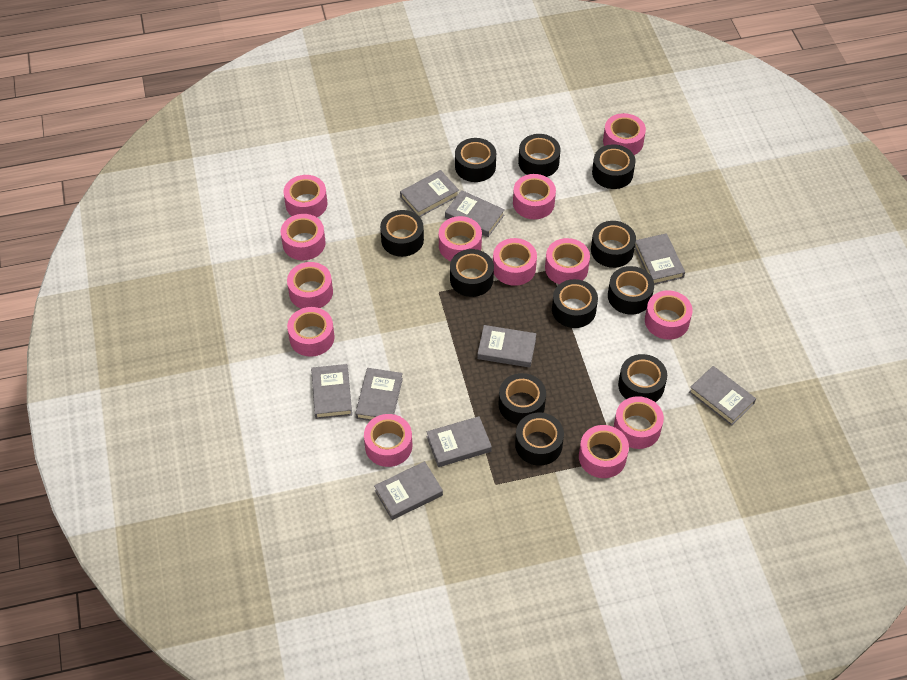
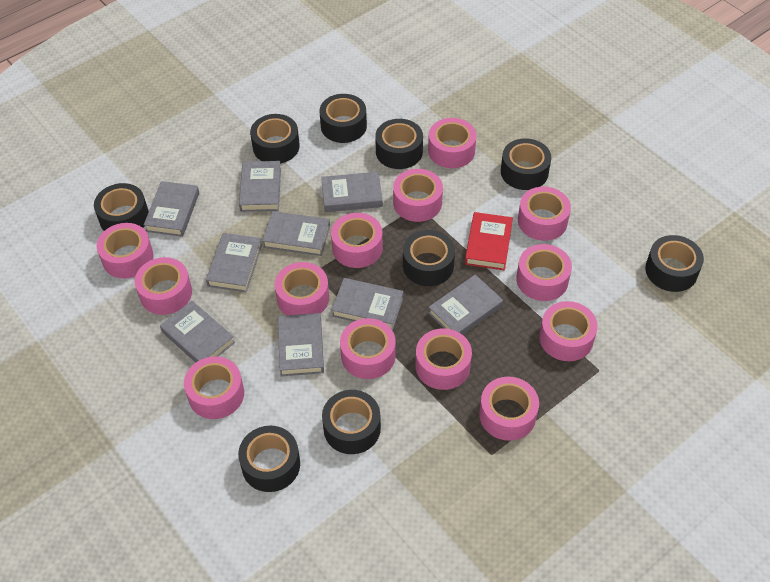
black tape: 11 -> 9
red book: 0 -> 1

